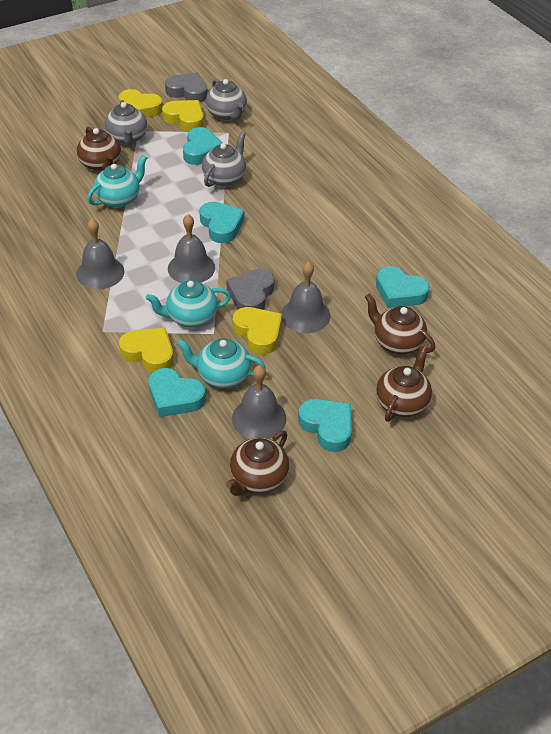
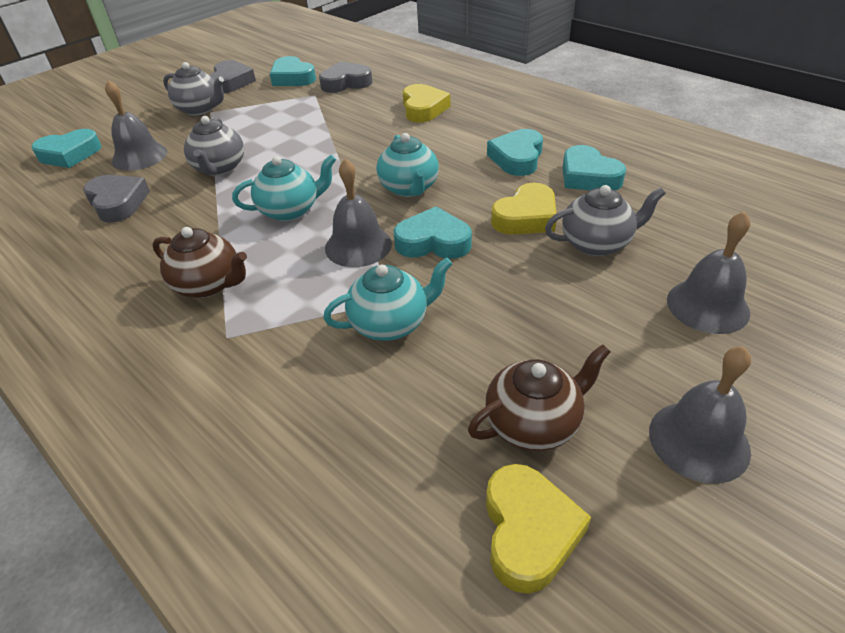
brown teapot: 4 -> 2
grey heart: 2 -> 3
yellow heart: 4 -> 3

